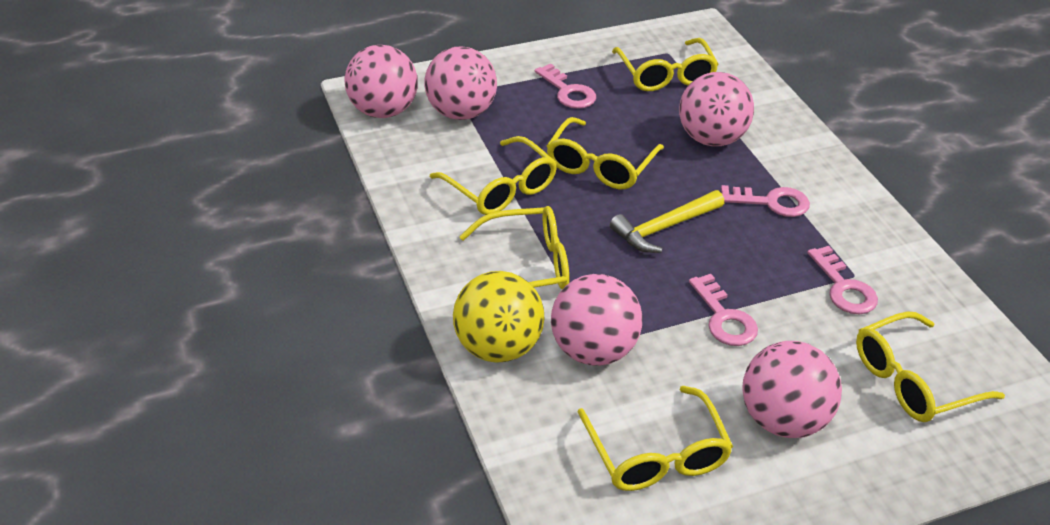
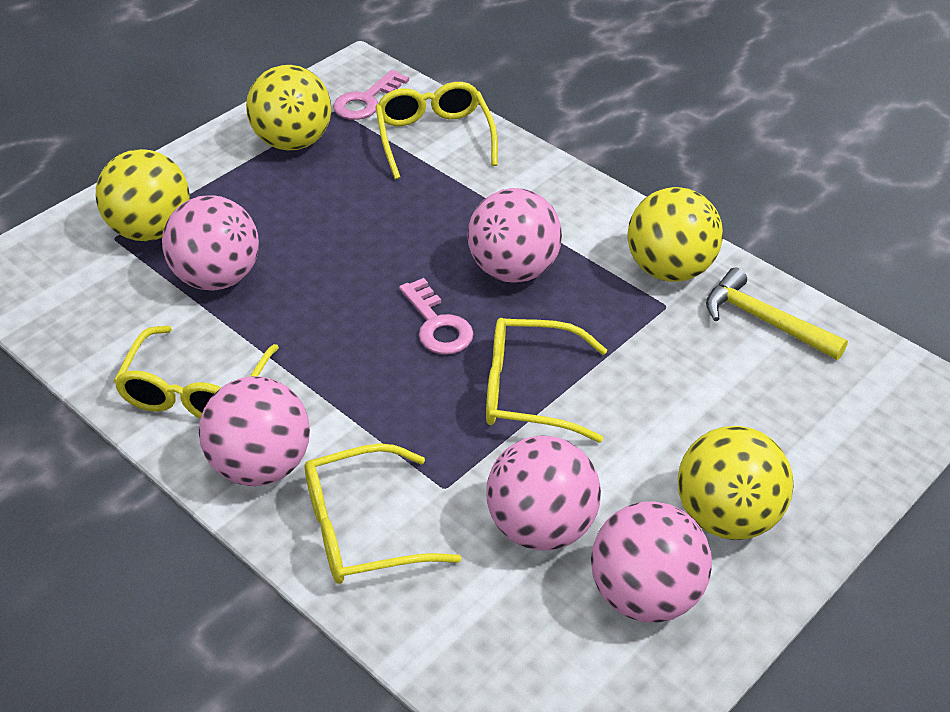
pink key: 4 -> 2
yellow ball: 1 -> 4
yellow glasses: 6 -> 4

